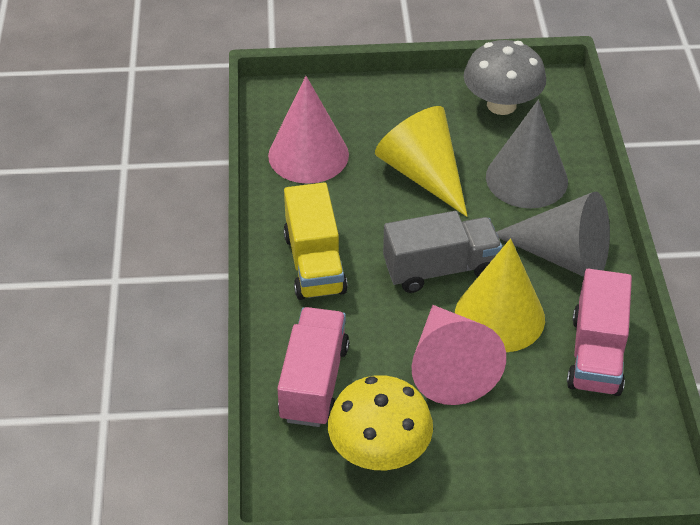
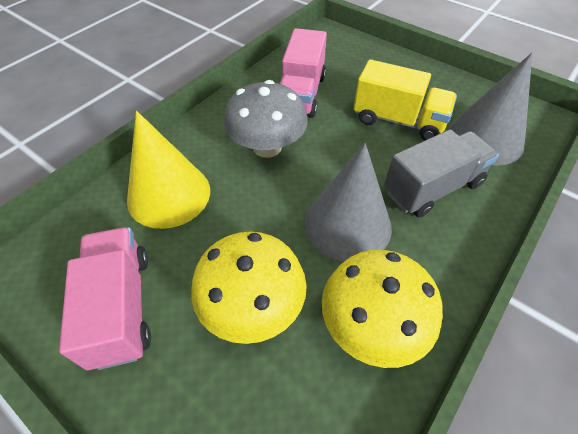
pink cone: 2 -> 0
yellow cone: 2 -> 1
yellow mushroom: 1 -> 2

